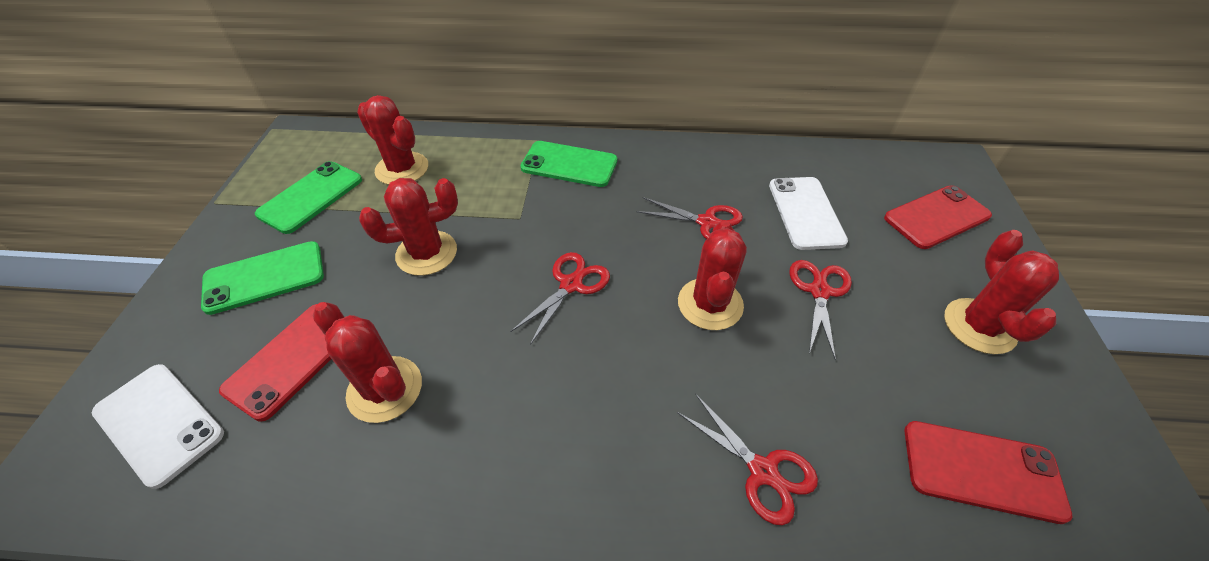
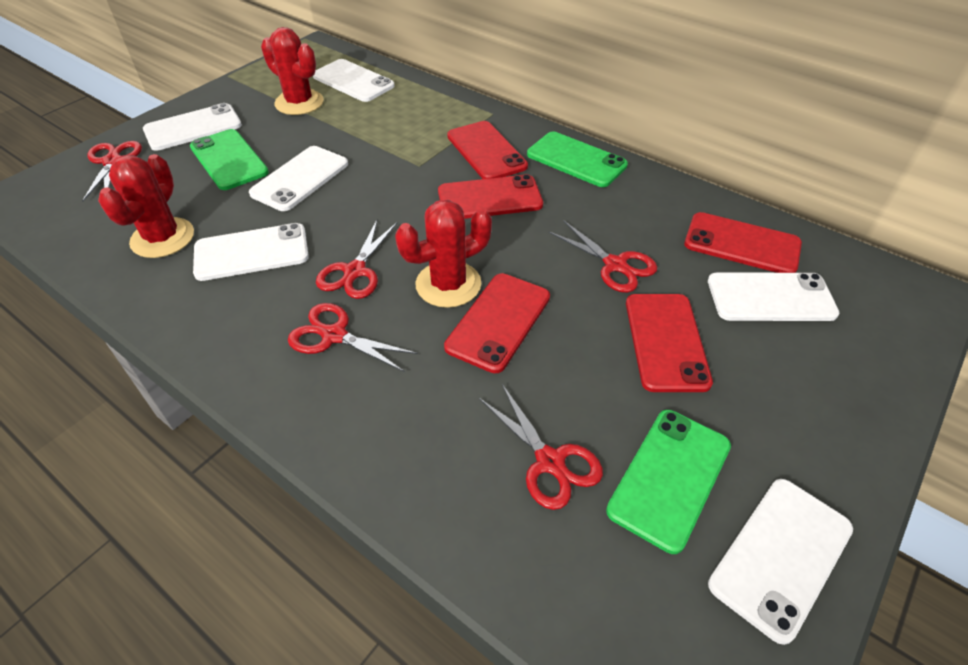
red cactus: 5 -> 3
red phone: 3 -> 5
red scissors: 4 -> 5
white phone: 2 -> 6

